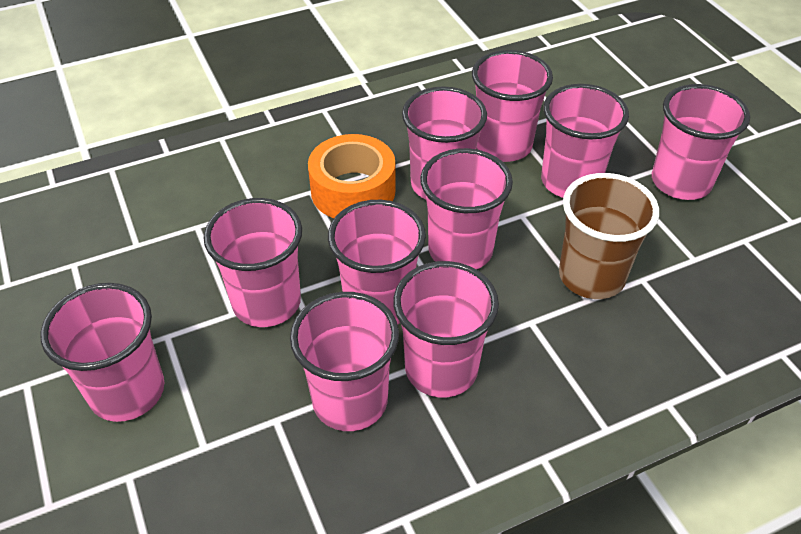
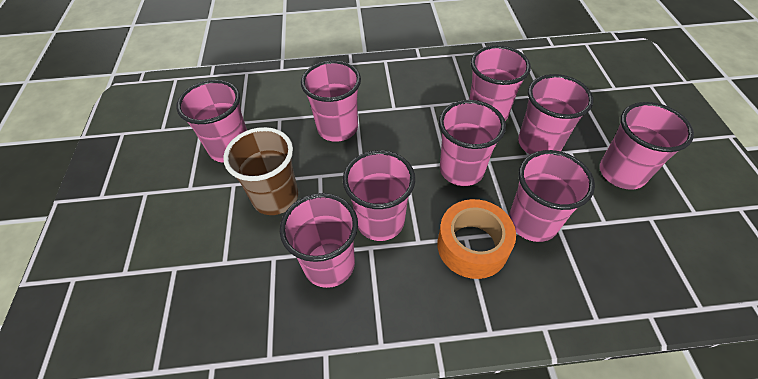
pink cup: 10 -> 9

